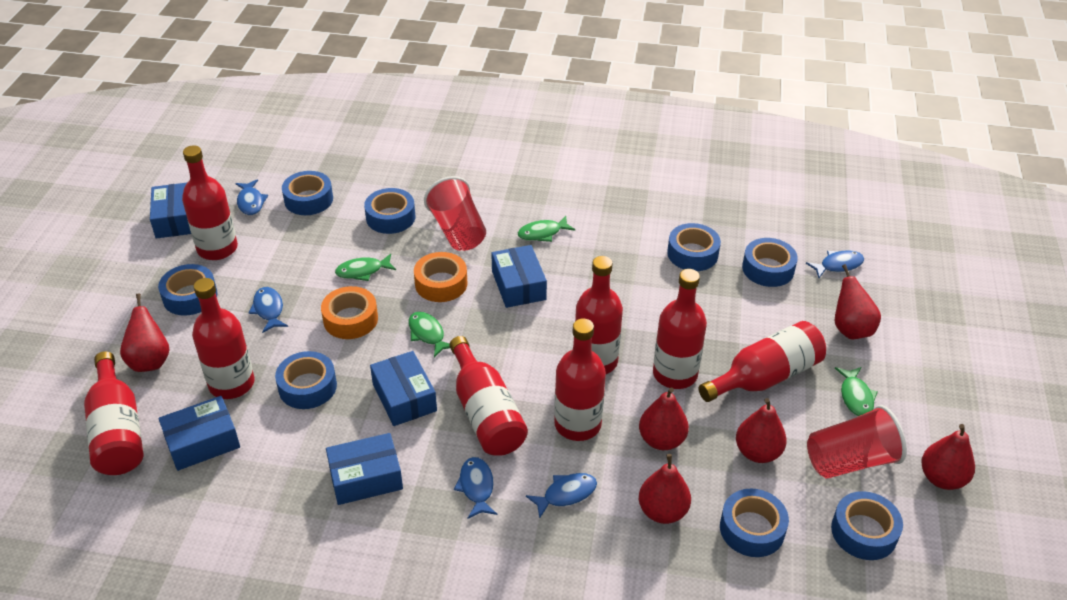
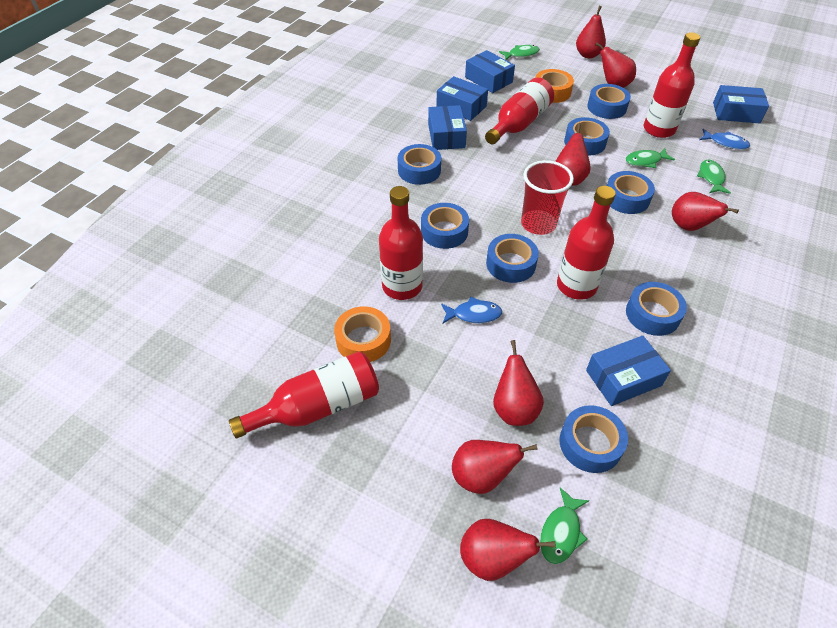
blue fish: 5 -> 2
red bottle: 8 -> 5
red cup: 2 -> 1
red pear: 6 -> 7

